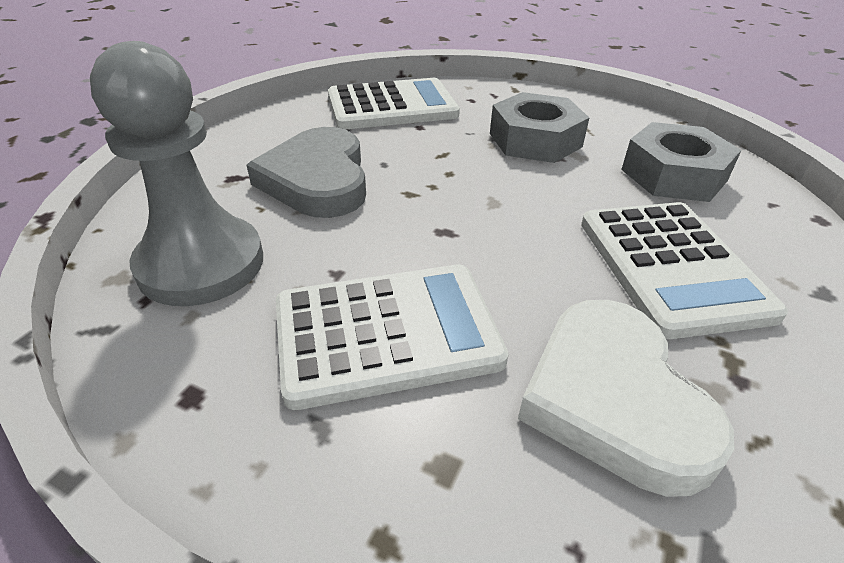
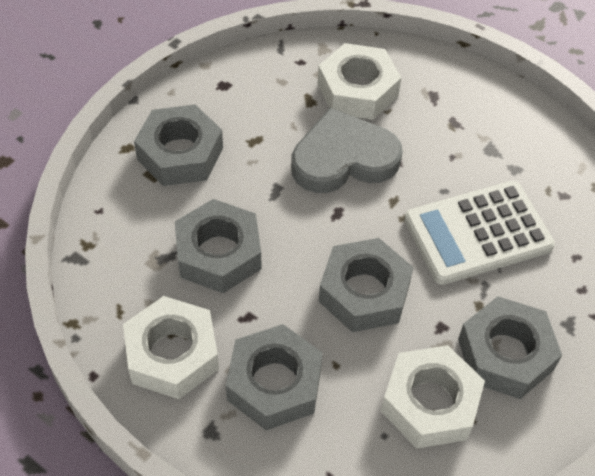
grey nut: 2 -> 5
grey pawn: 1 -> 0
white calculator: 3 -> 1
white heart: 1 -> 0
white nut: 0 -> 3

